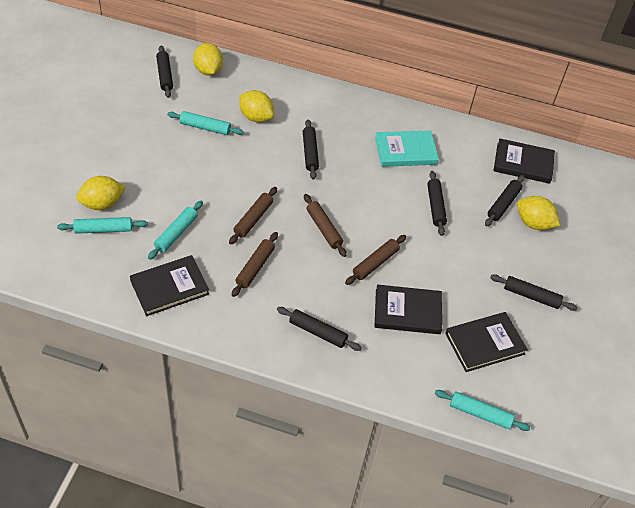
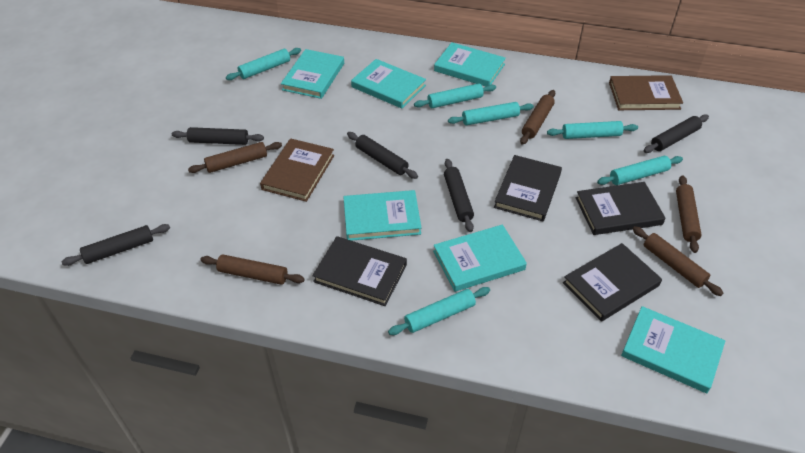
black rolling pin: 6 -> 5
brown book: 0 -> 2
brown rolling pin: 4 -> 5
turquoise book: 1 -> 6
turquoise rolling pin: 4 -> 6
yellow lemon: 4 -> 0

